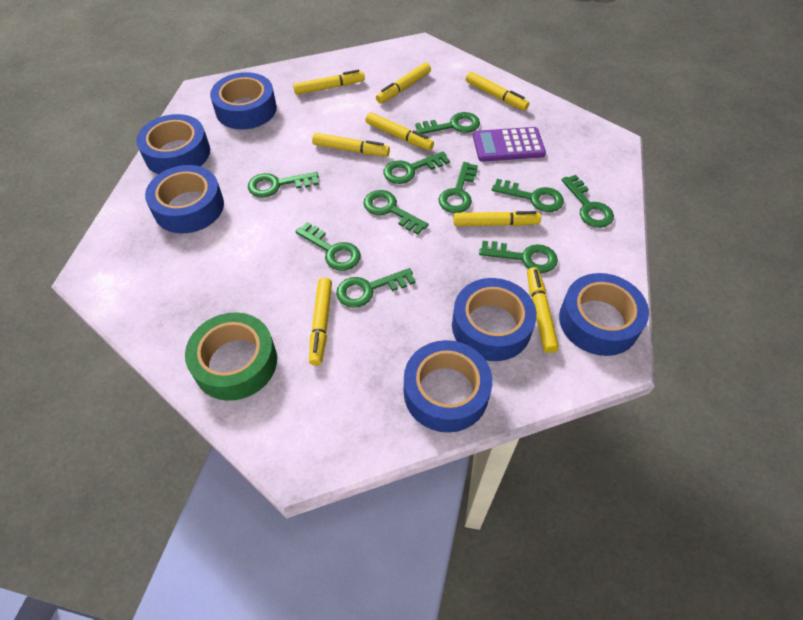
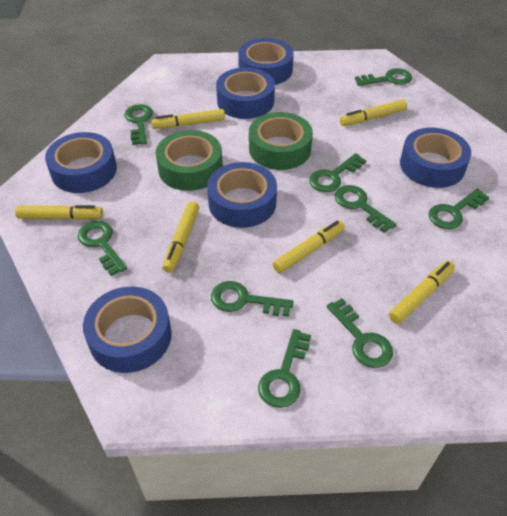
green key: 10 -> 9
green tape: 1 -> 2
purple calculator: 1 -> 0
yellow marker: 8 -> 6

